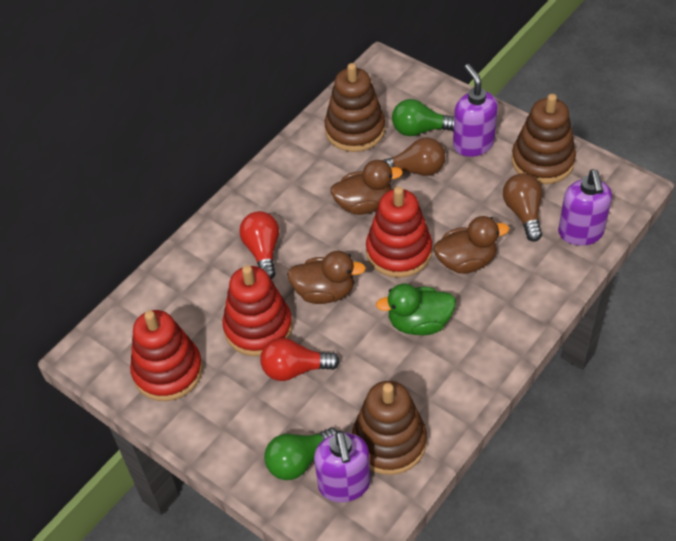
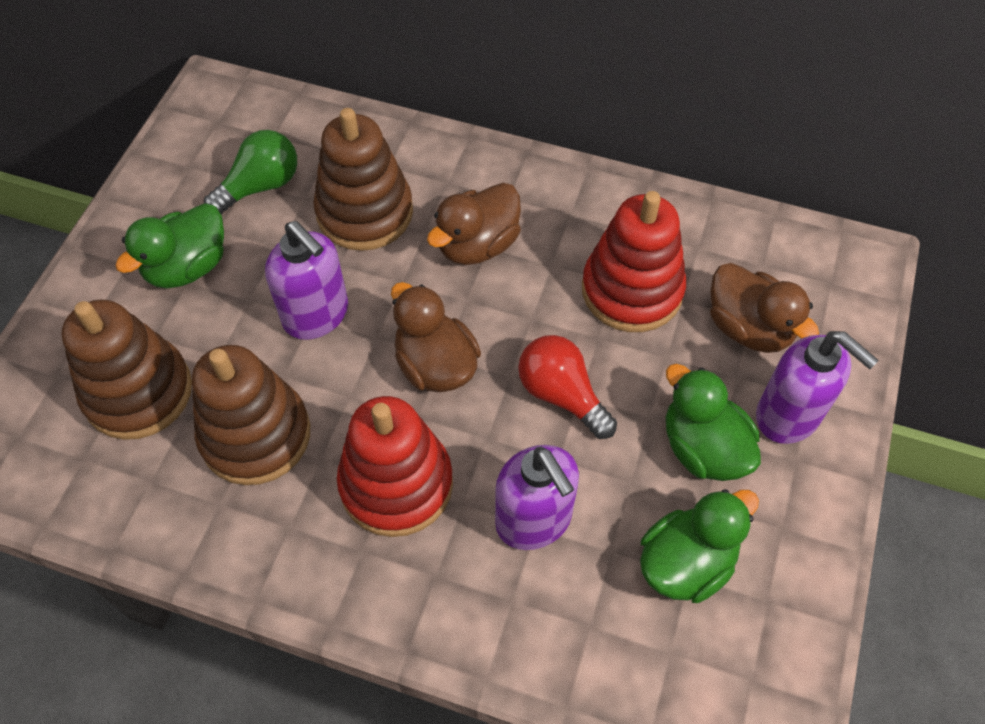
brown light bulb: 2 -> 0
green duck: 1 -> 3
green light bulb: 2 -> 1
red light bulb: 2 -> 1
red stacking toy: 3 -> 2

